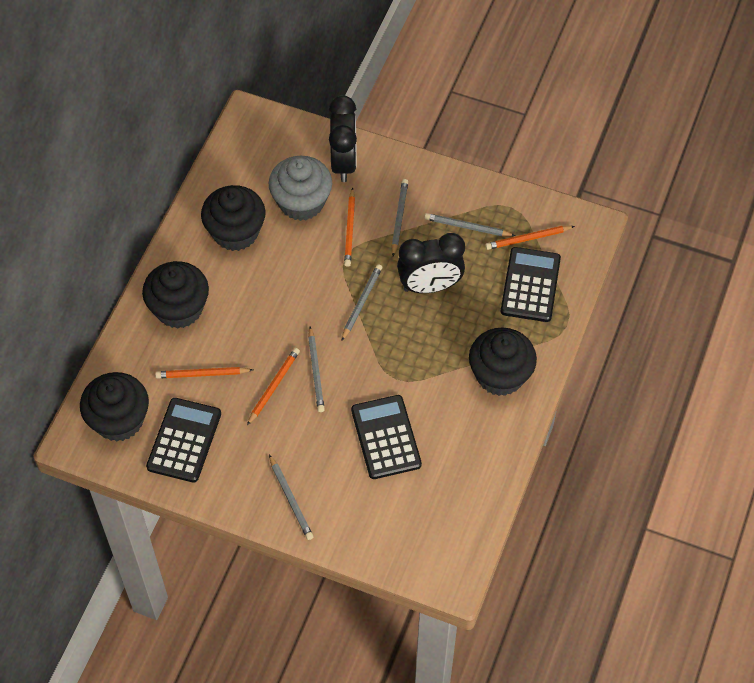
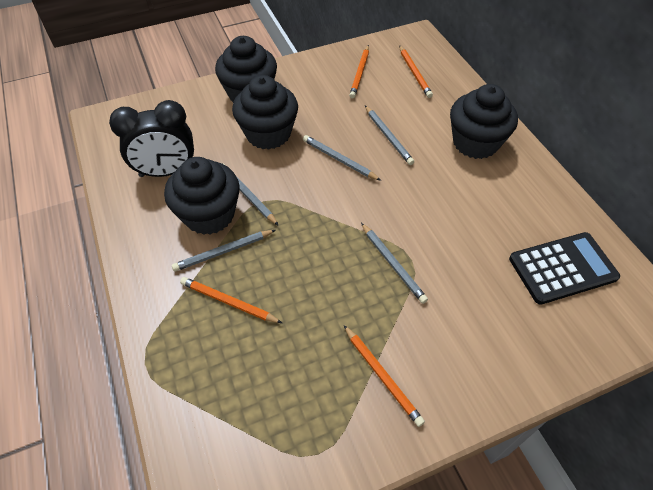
black calculator: 3 -> 1
black clock: 2 -> 1
grey cupcake: 1 -> 0

